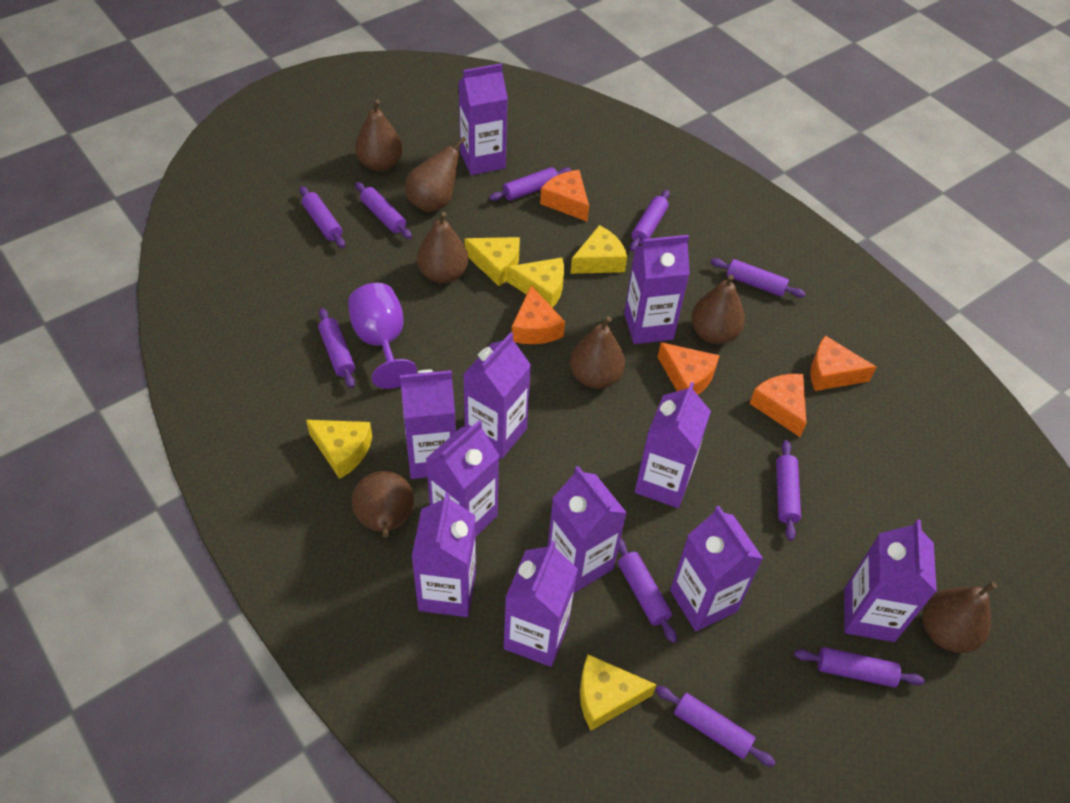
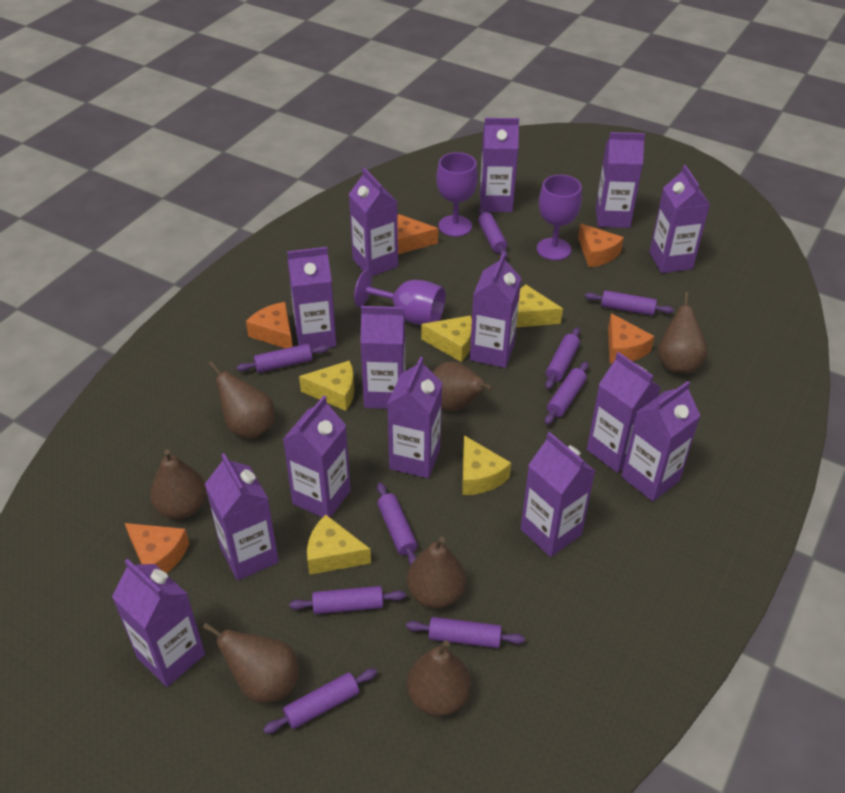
purple carton: 11 -> 14
purple goblet: 1 -> 3
purple rolling pin: 10 -> 9

